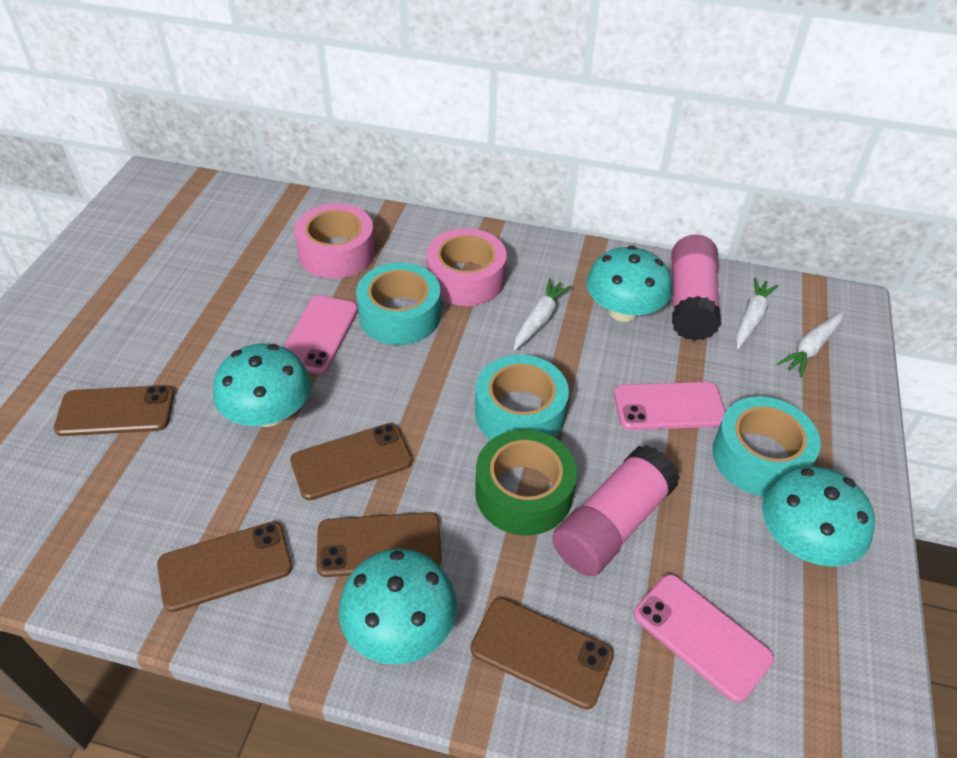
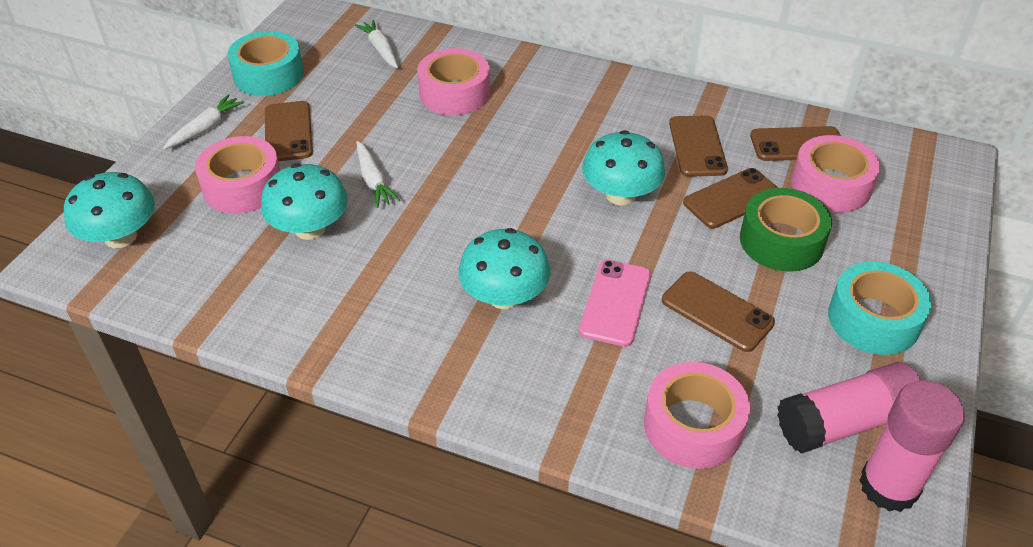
pink phone: 3 -> 1
pink tape: 2 -> 4
turquoise tape: 3 -> 2

